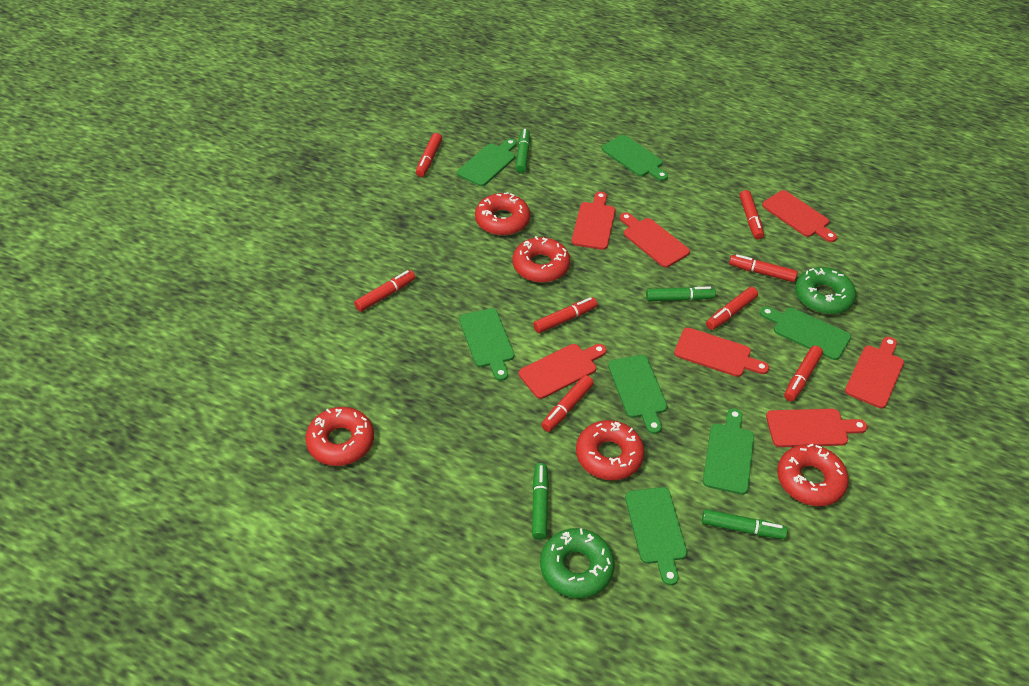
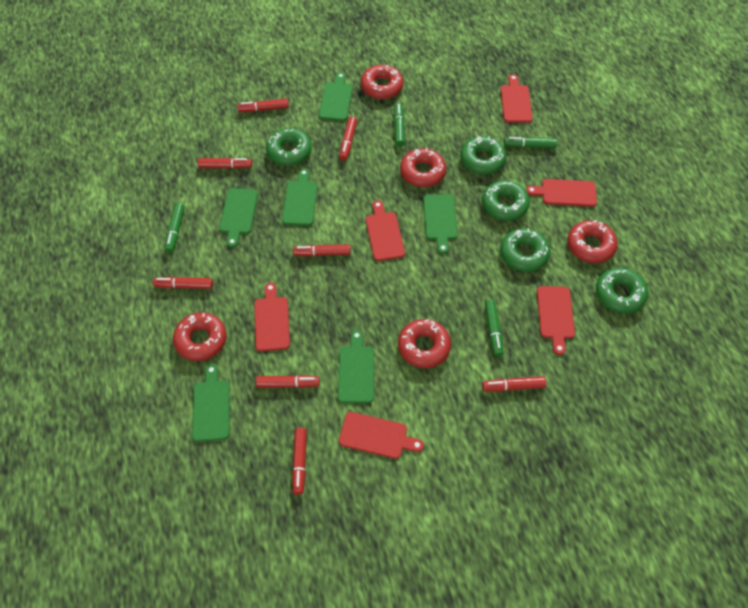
green cutting board: 7 -> 6
green donut: 2 -> 5
red cutting board: 7 -> 6

